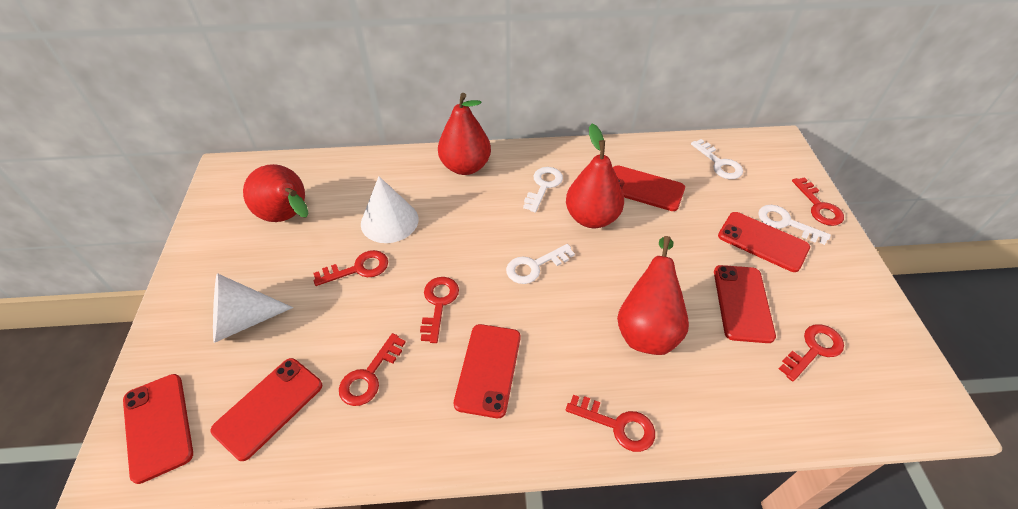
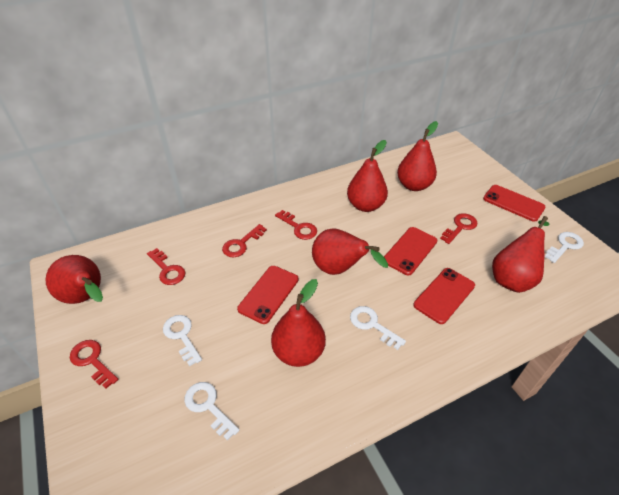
red key: 6 -> 5
red pear: 4 -> 6
red phone: 6 -> 4
white cone: 2 -> 0

